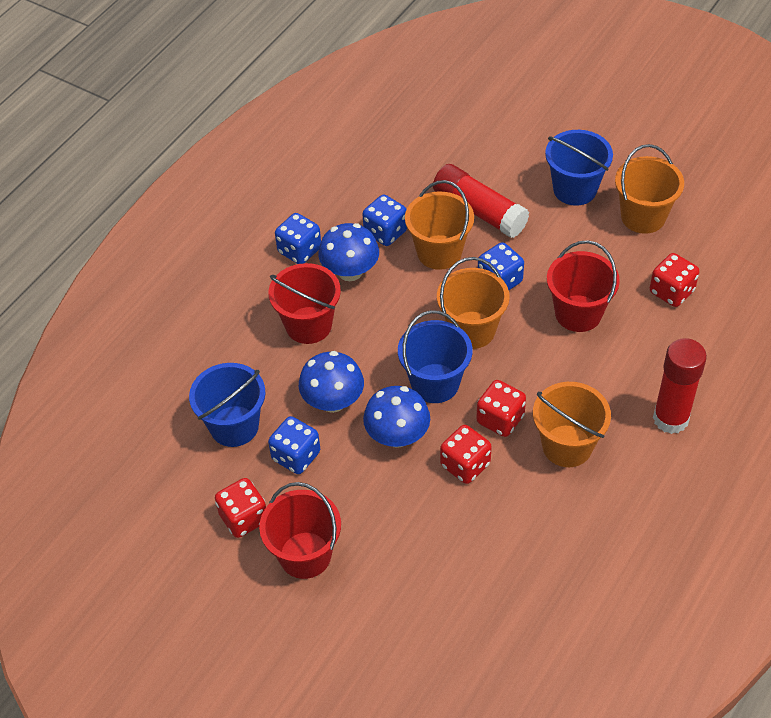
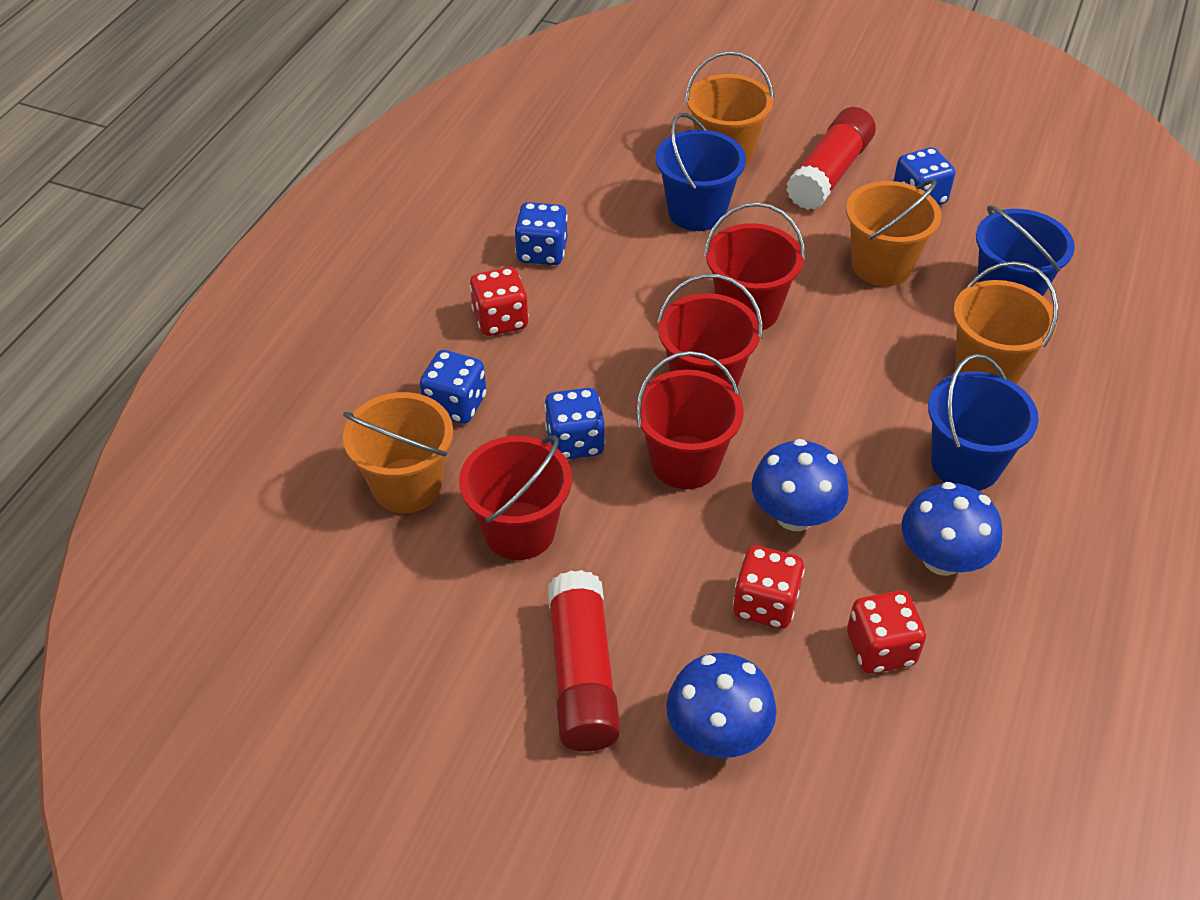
red bucket: 3 -> 4
red dice: 4 -> 3

